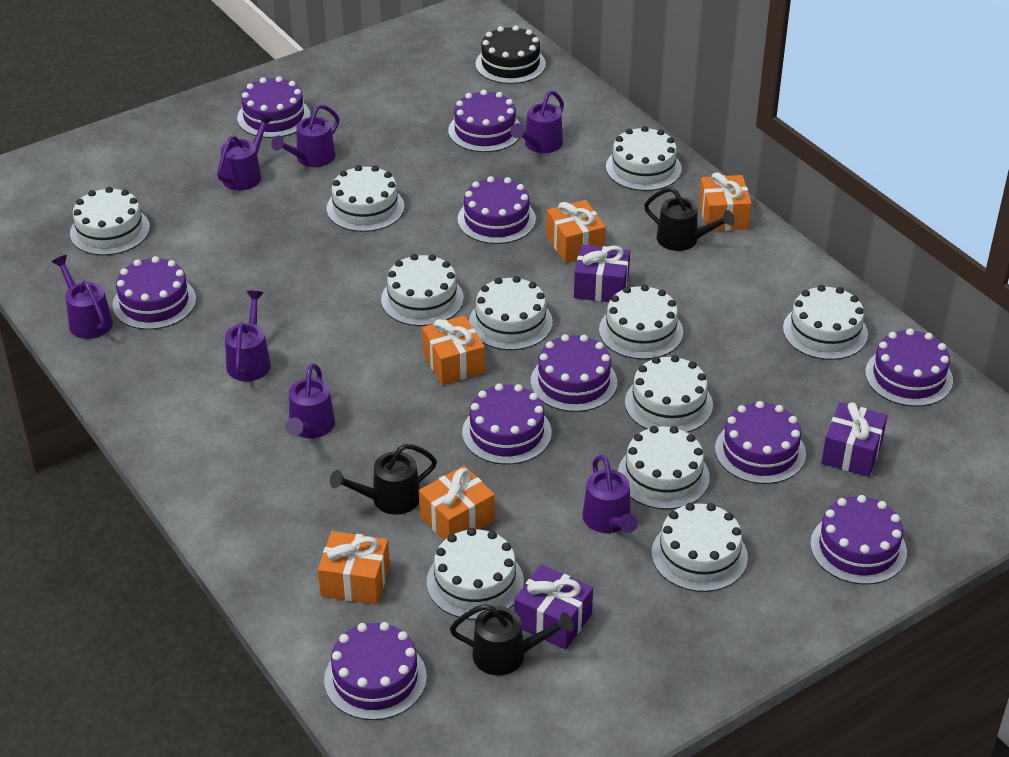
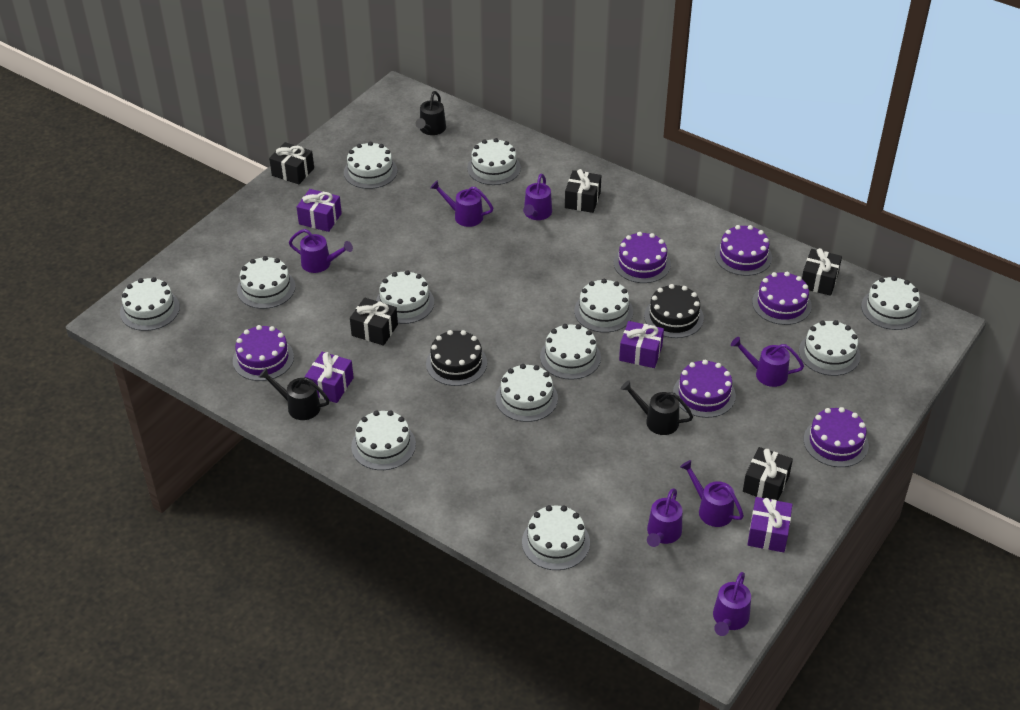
black cake: 1 -> 2
black gift: 0 -> 5
orange gift: 5 -> 0
purple cake: 10 -> 6
purple gift: 3 -> 4
white cake: 11 -> 12

